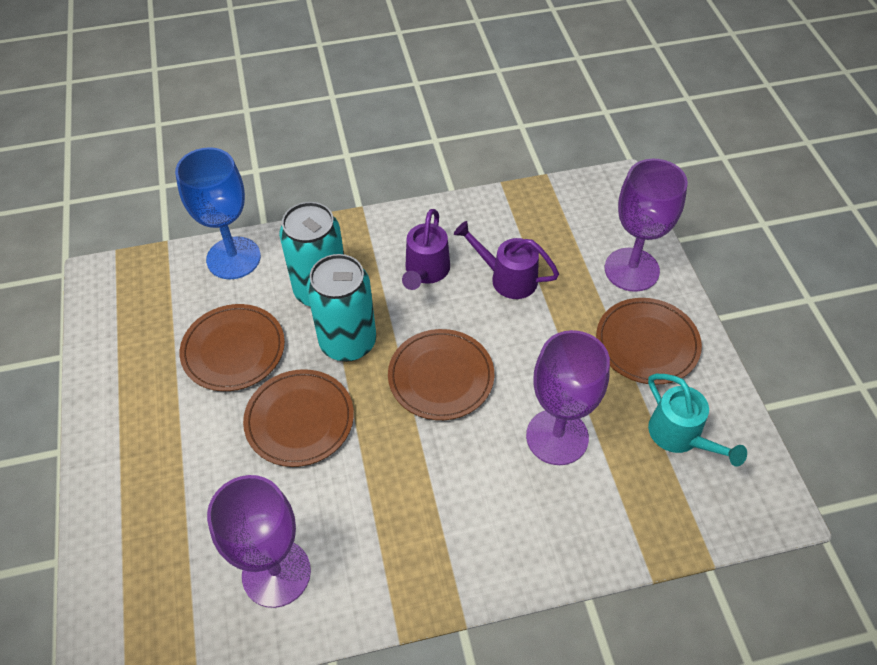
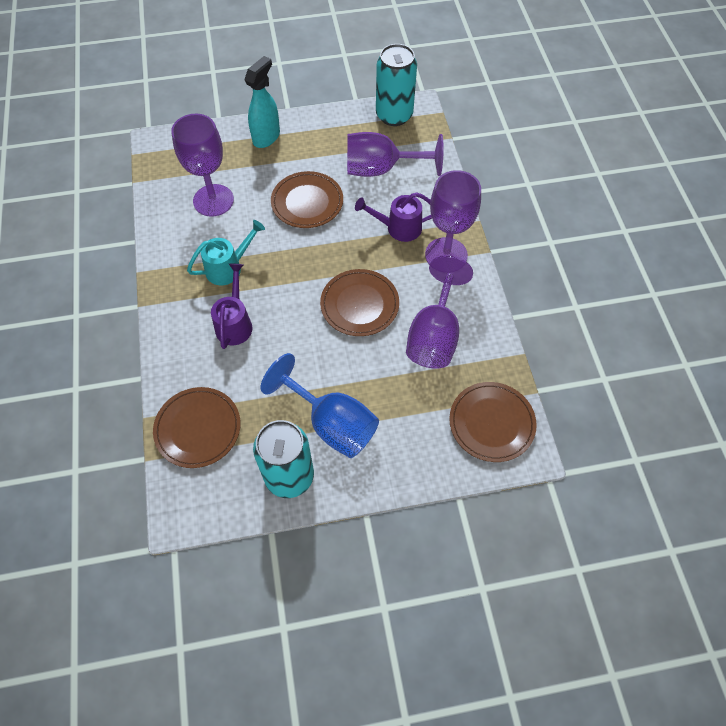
purple goblet: 3 -> 4
turquoise spray bottle: 0 -> 1

